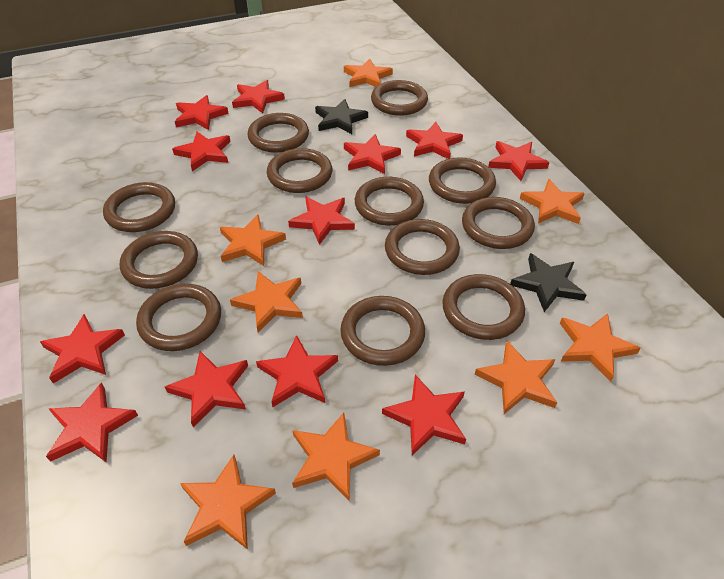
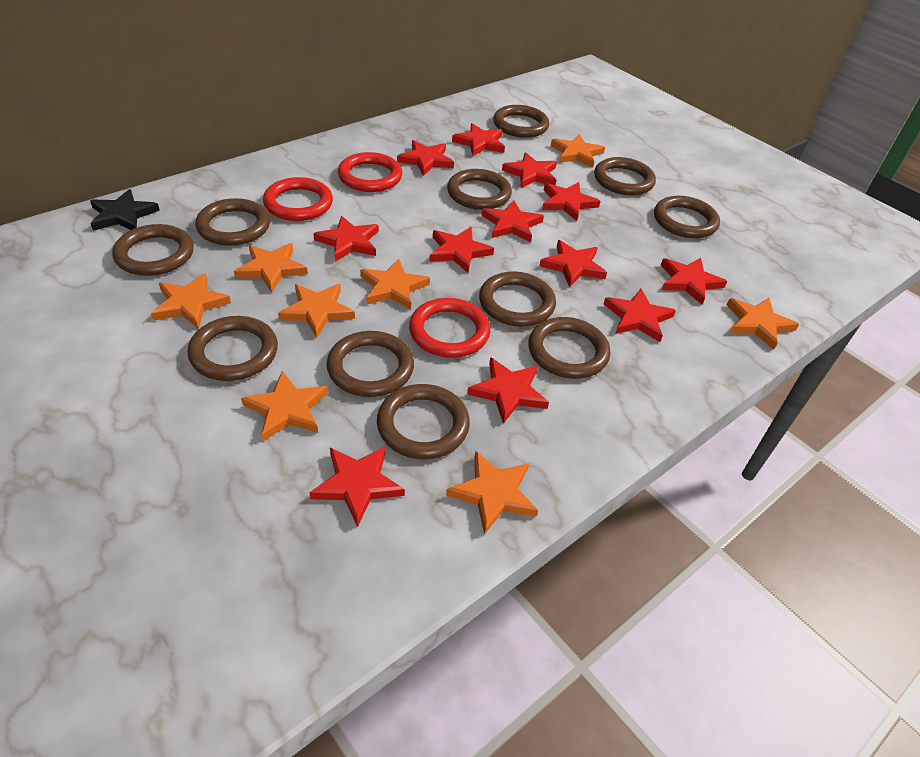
black star: 2 -> 1
brown ring: 12 -> 11
red ring: 0 -> 3

